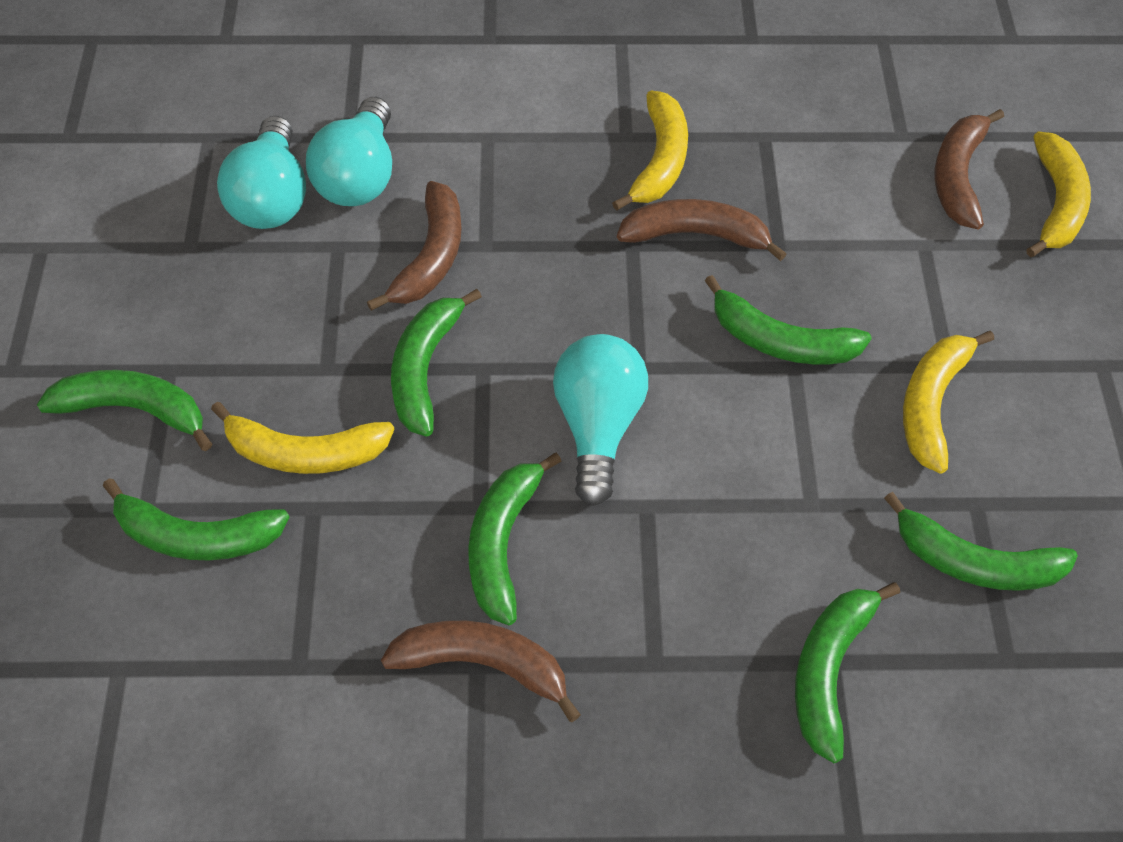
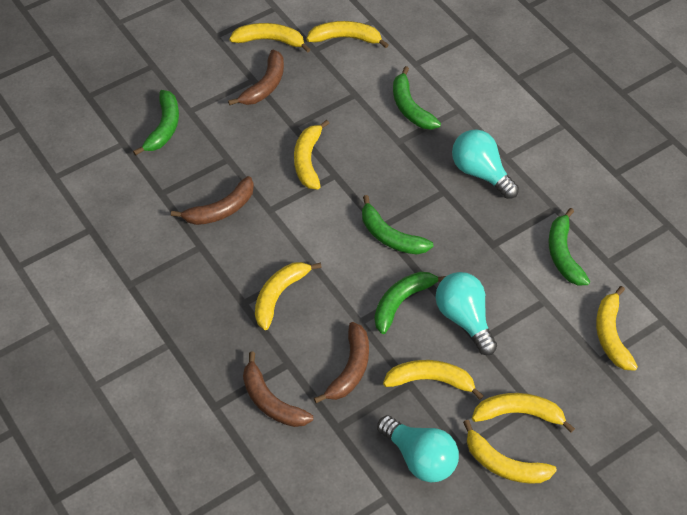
green banana: 7 -> 5
yellow banana: 4 -> 8

